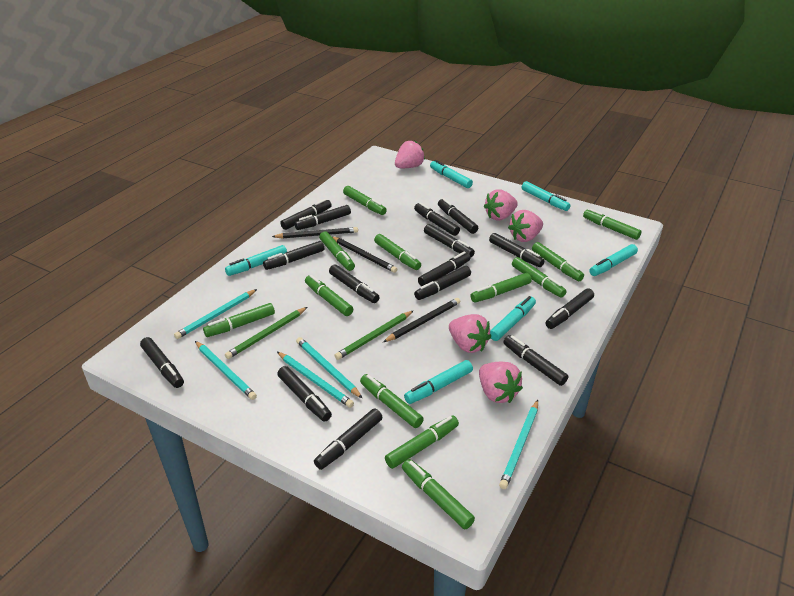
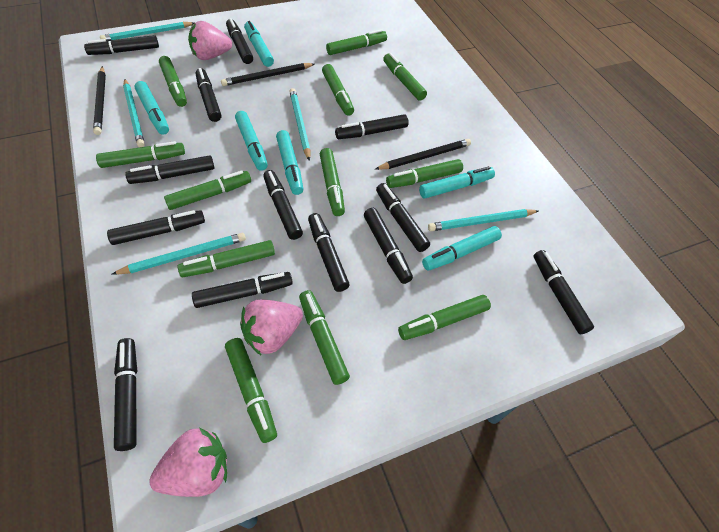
black marker: 15 -> 13
green pencil: 2 -> 0
pink strawberry: 5 -> 3

